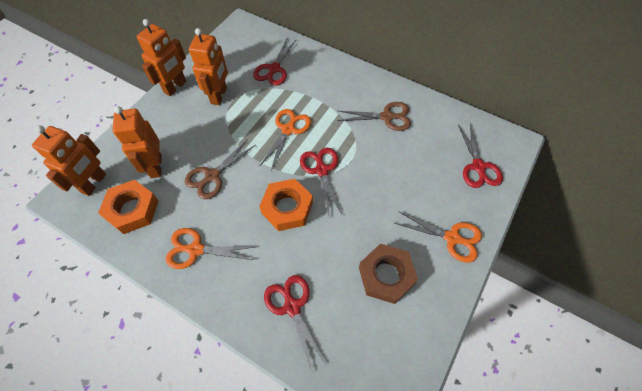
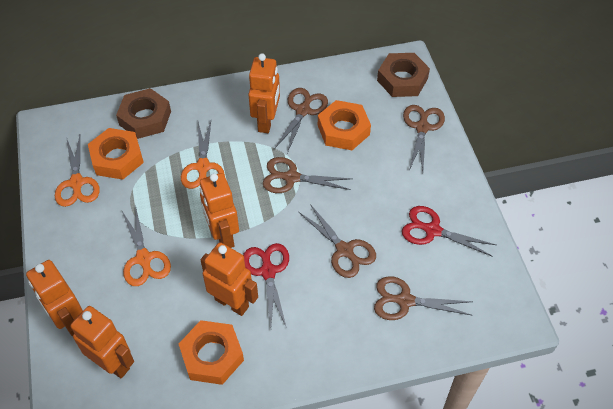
brown nut: 1 -> 2
brown scissors: 2 -> 5
orange nut: 2 -> 3
orange robot: 4 -> 5
red scissors: 4 -> 2

